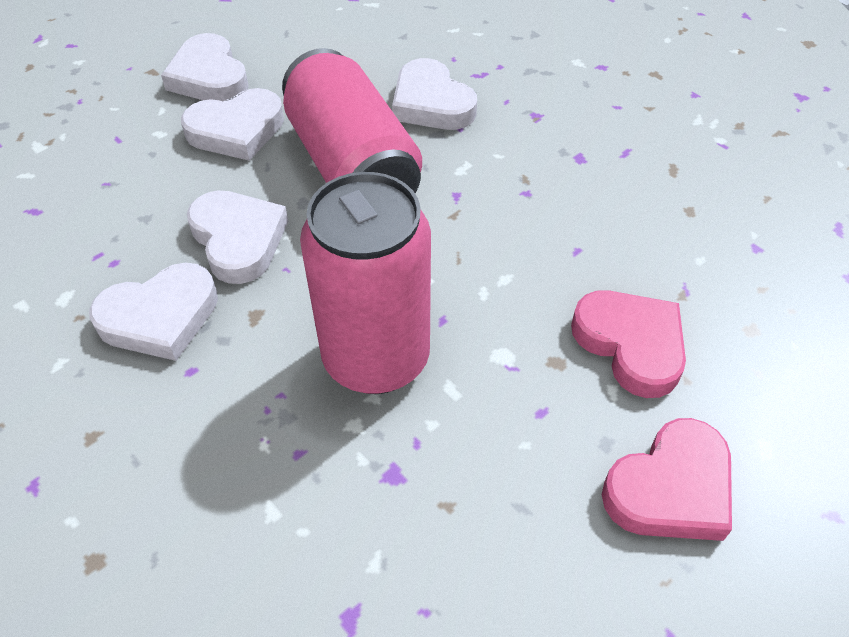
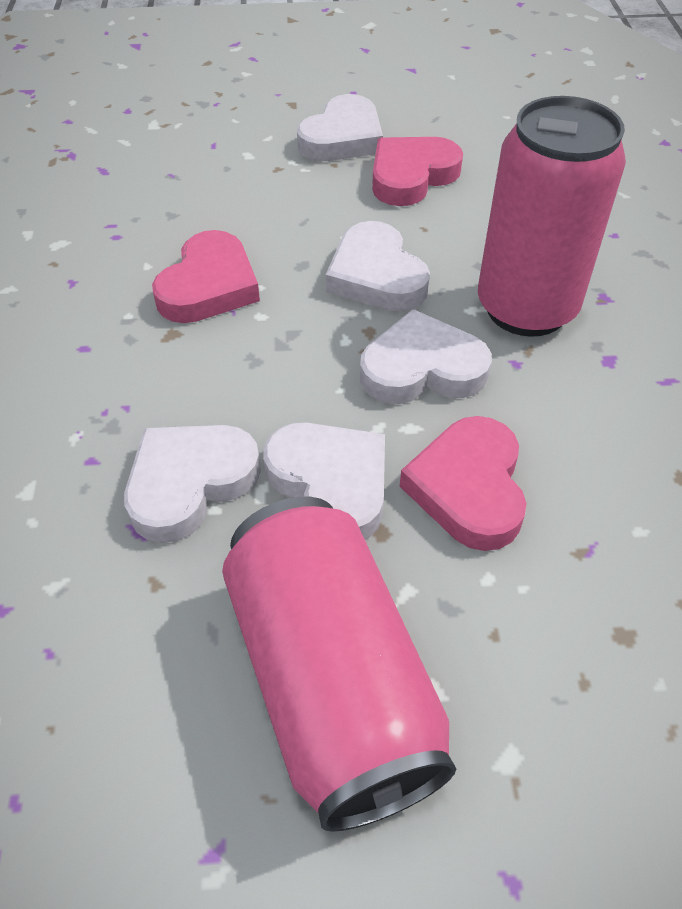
pink heart: 2 -> 3

